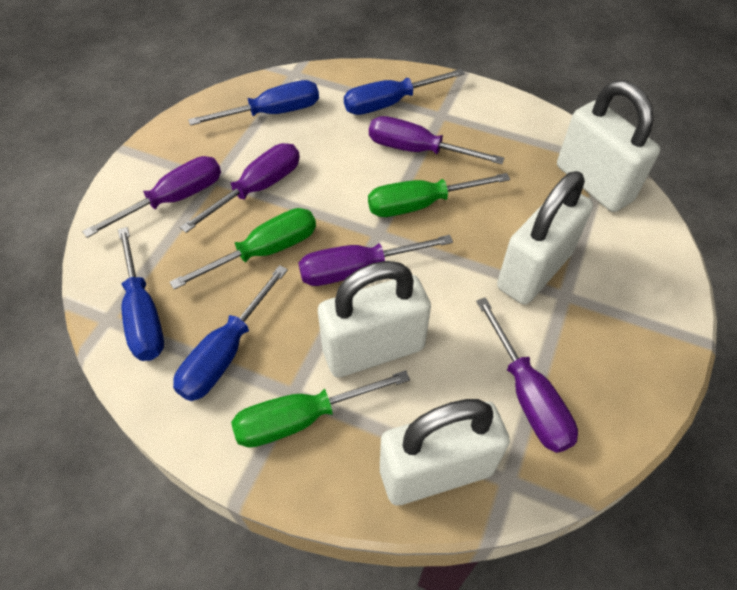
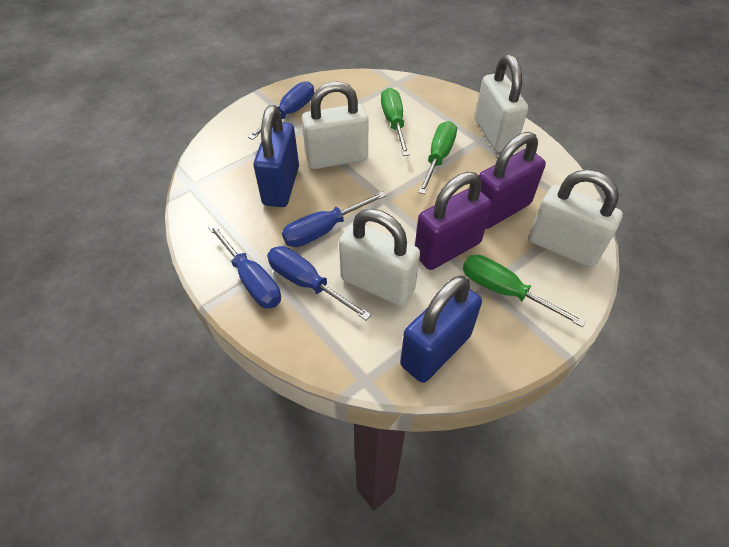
blue padlock: 0 -> 2
purple padlock: 0 -> 2
purple screwdriver: 5 -> 0

